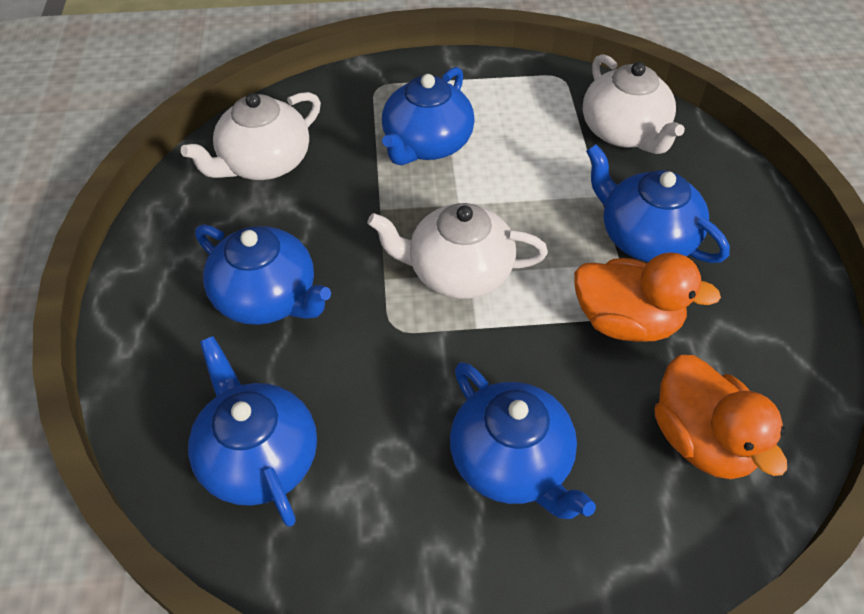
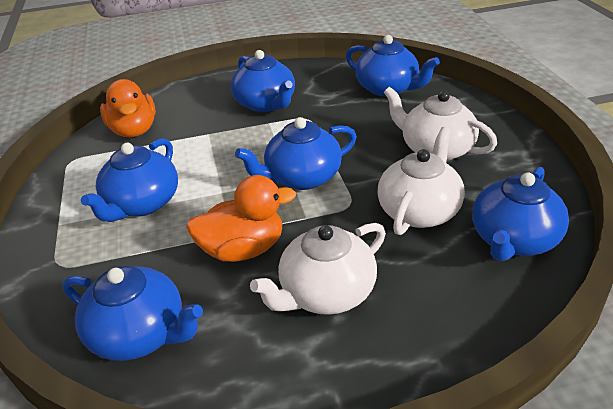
blue teapot: 5 -> 6

